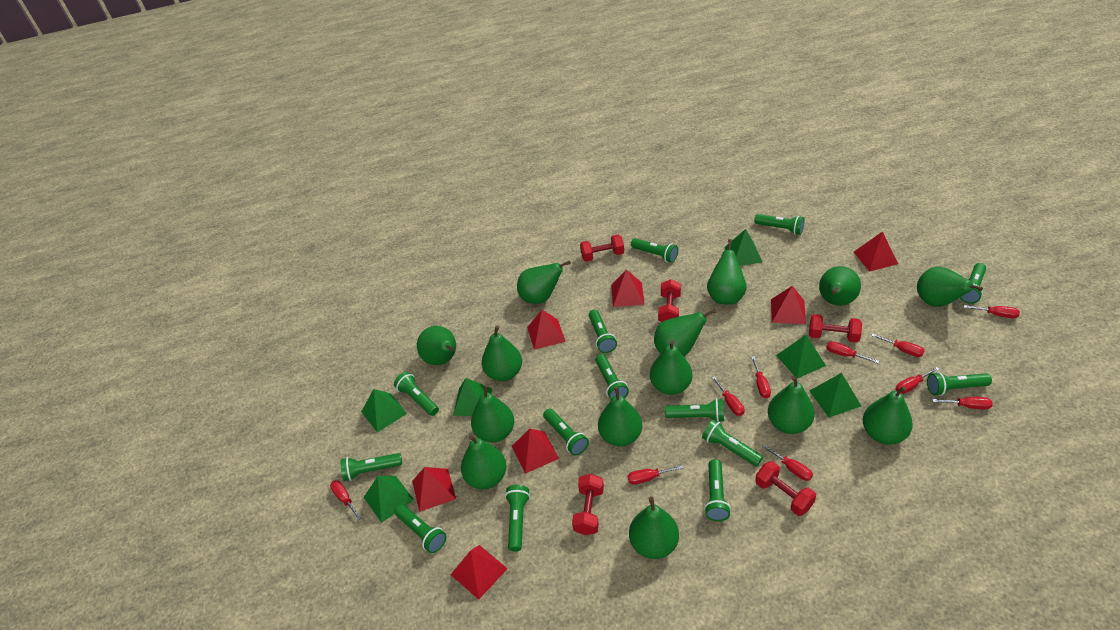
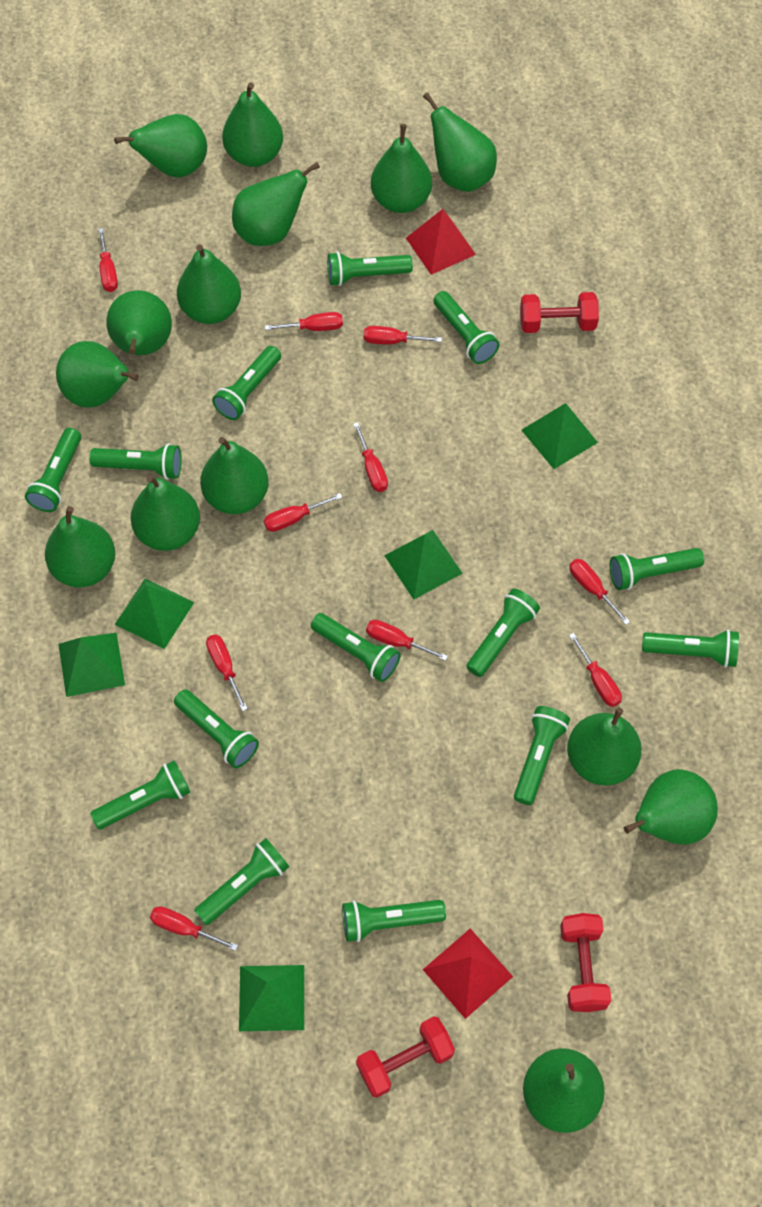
green pyramid: 6 -> 5
red dumbbell: 5 -> 3
red pyramid: 7 -> 2

